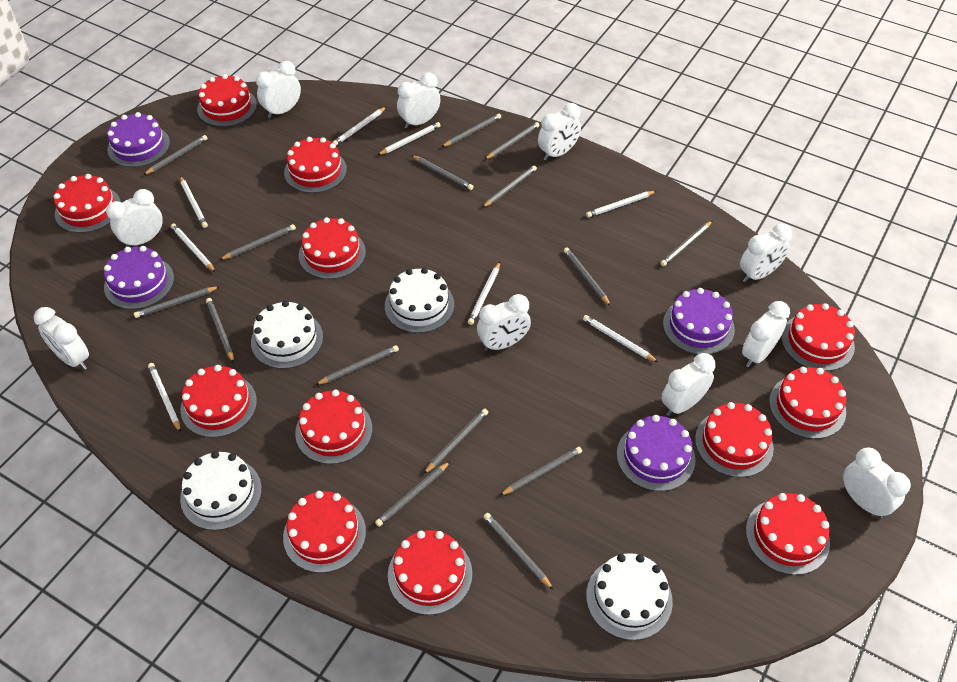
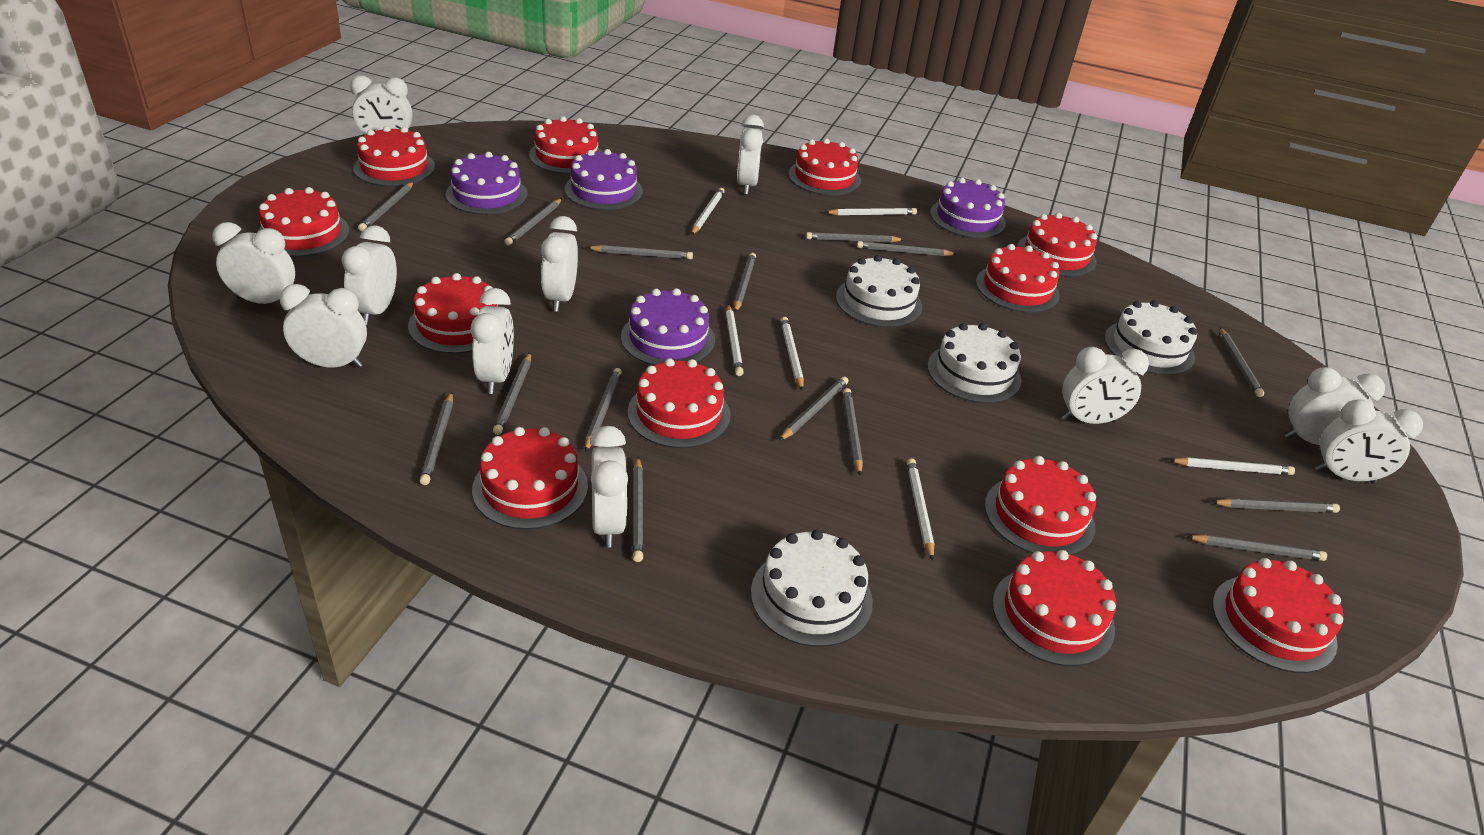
white clock: 10 -> 11
white pencil: 8 -> 6

